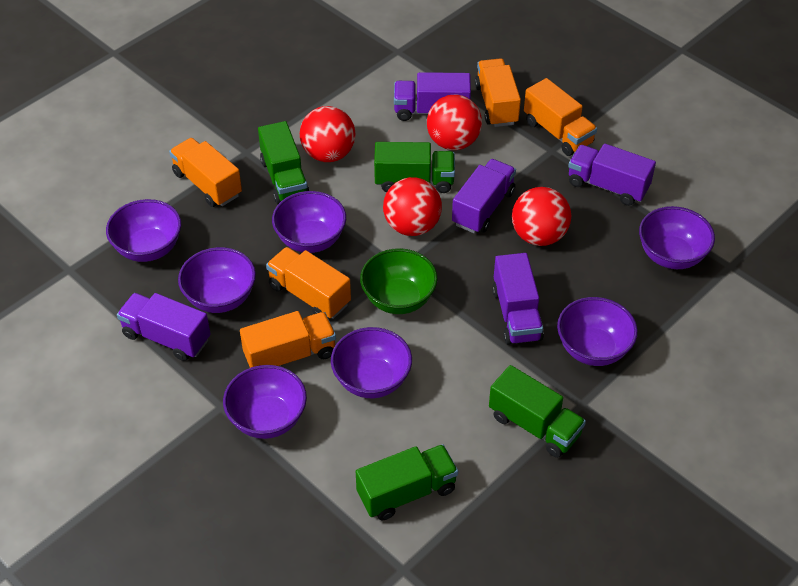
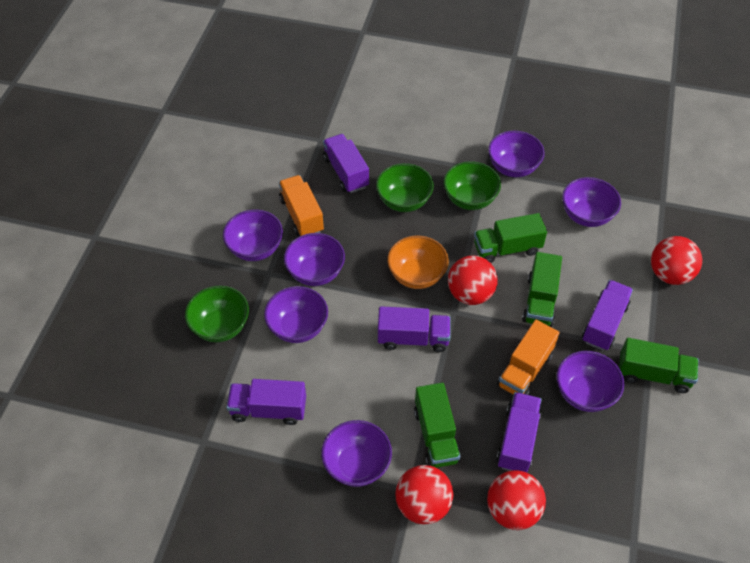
green bowl: 1 -> 3
orange bowl: 0 -> 1
orange truck: 5 -> 2

